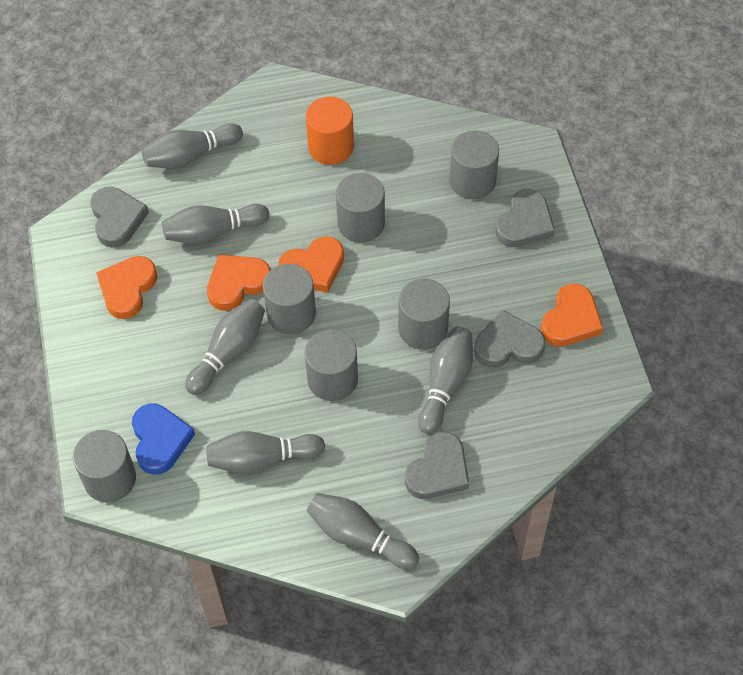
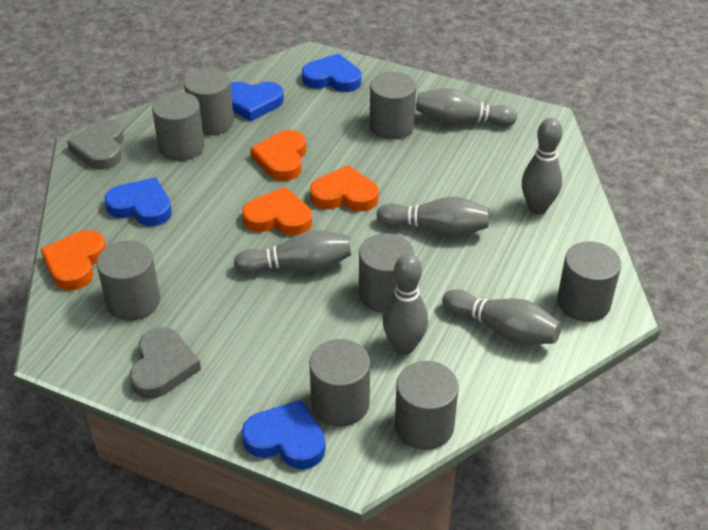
blue heart: 1 -> 4
grey cylinder: 6 -> 8
grey heart: 4 -> 2
orange cylinder: 1 -> 0

